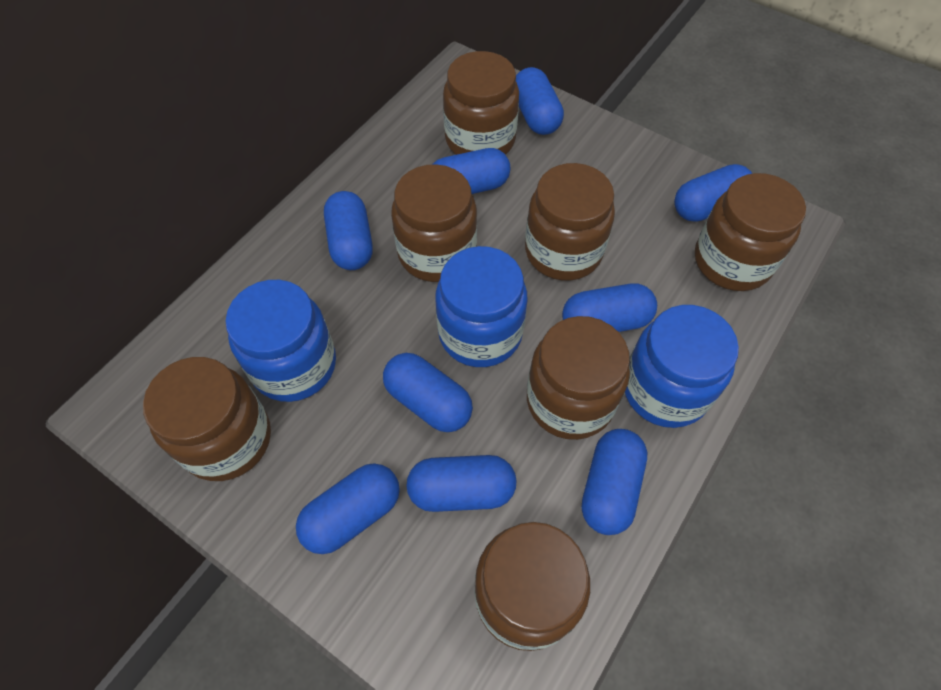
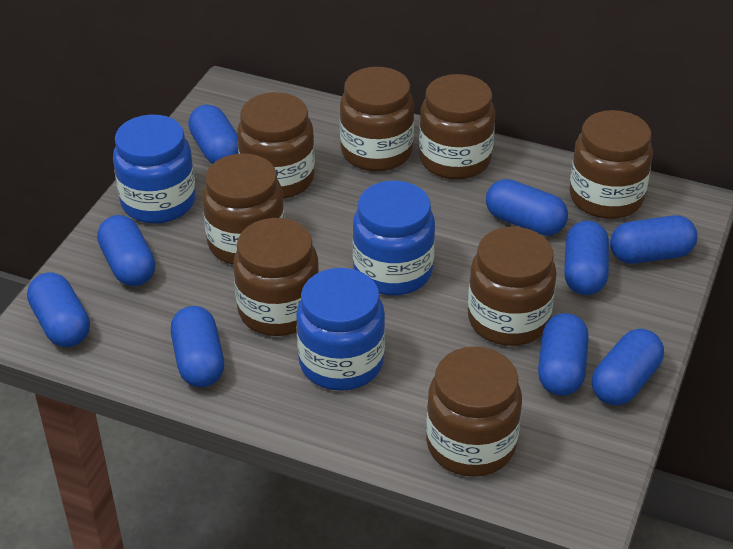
brown jar: 7 -> 8

